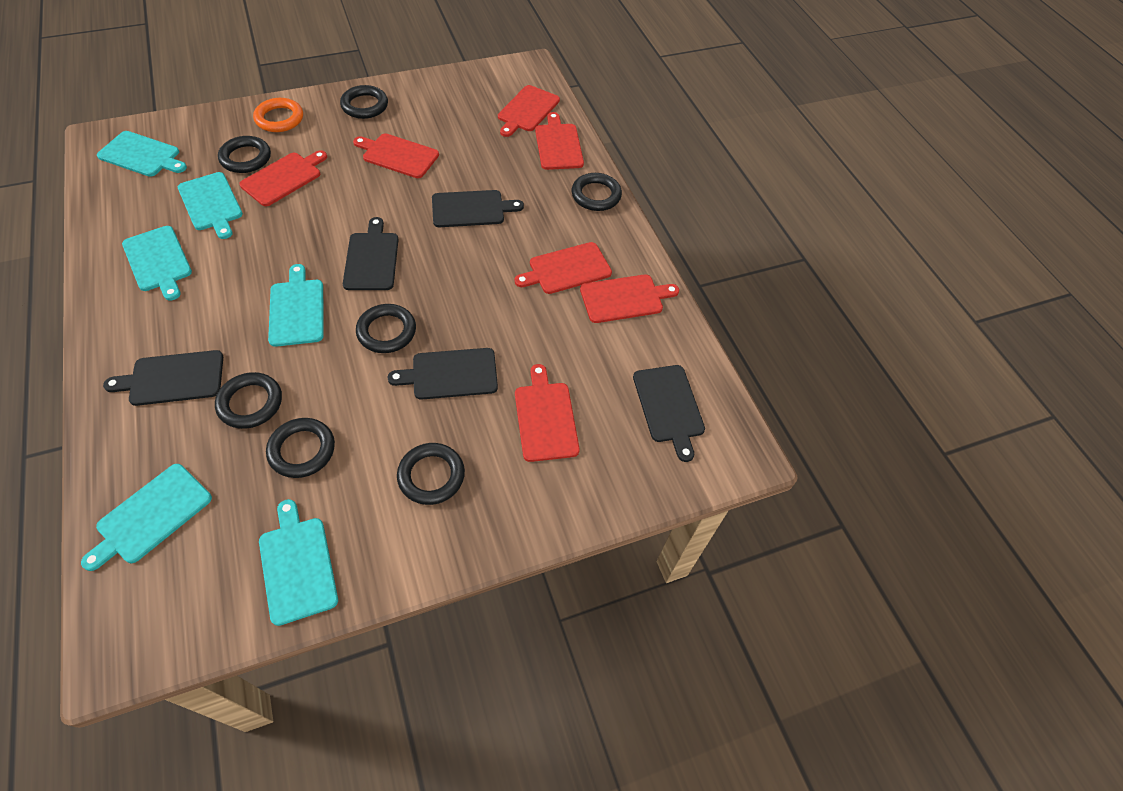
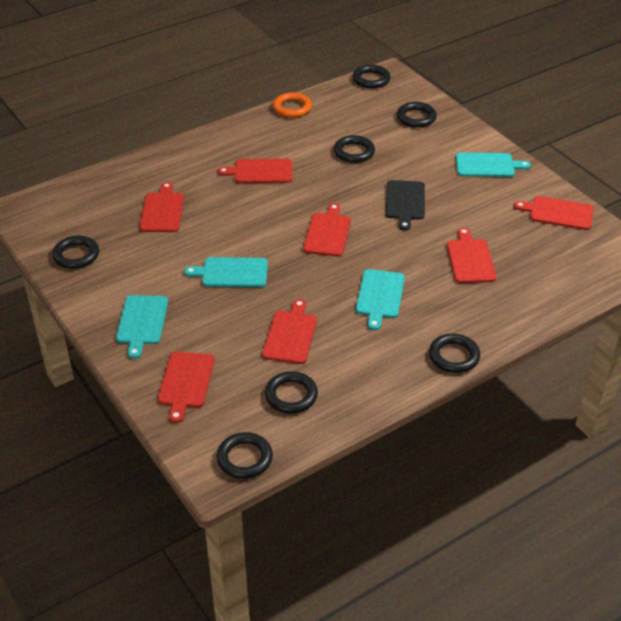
black cutting board: 5 -> 1
turquoise cutting board: 6 -> 4

